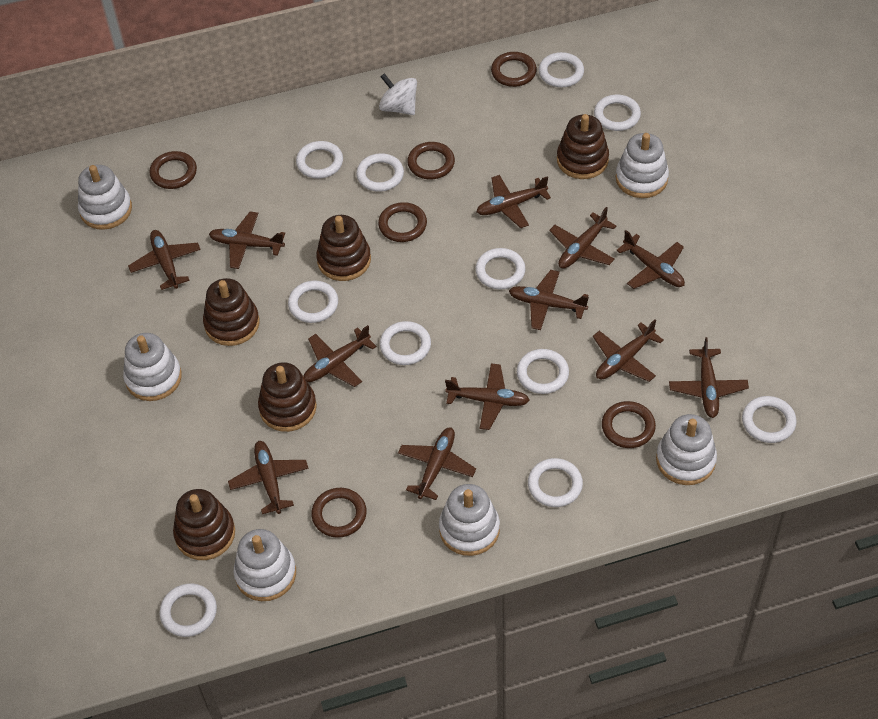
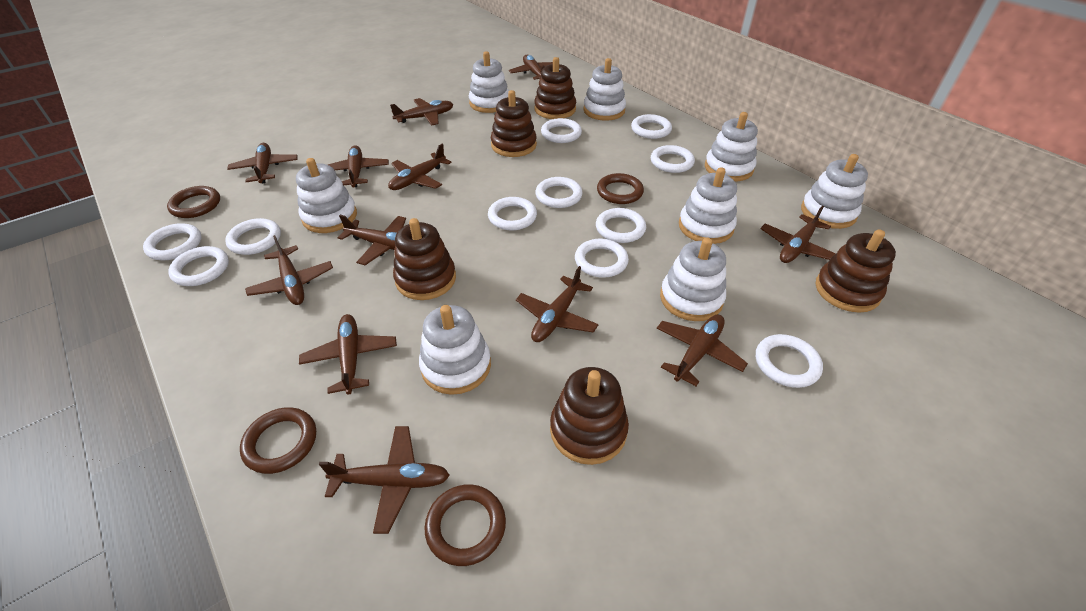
brown ring: 6 -> 4
white spinning top: 1 -> 0
white stacking toy: 6 -> 8

